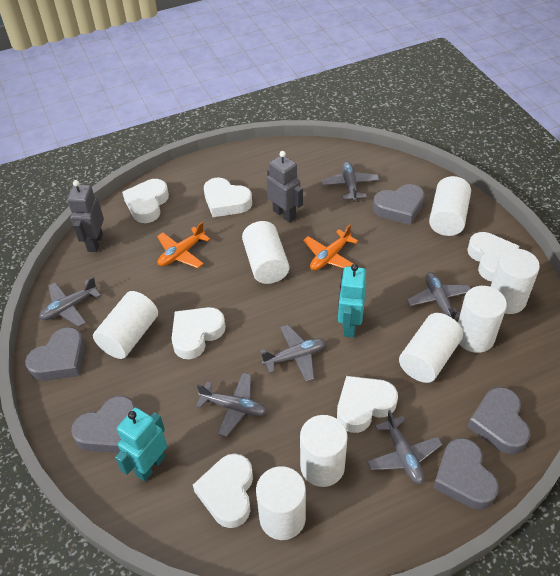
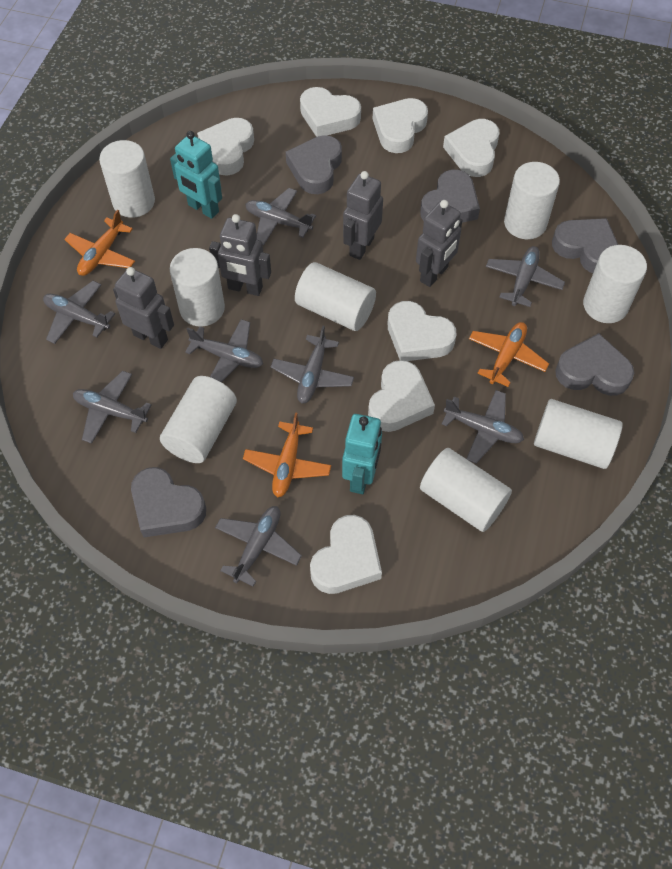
grey plane: 6 -> 8
grey robot: 2 -> 4
orange plane: 2 -> 3
white heart: 6 -> 7

